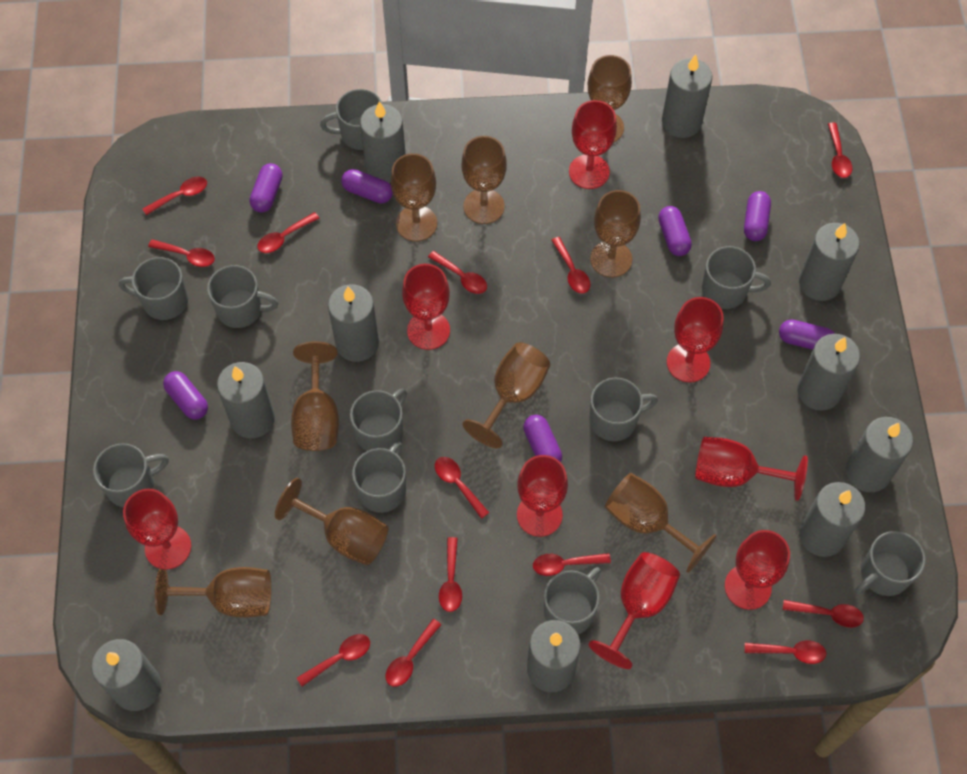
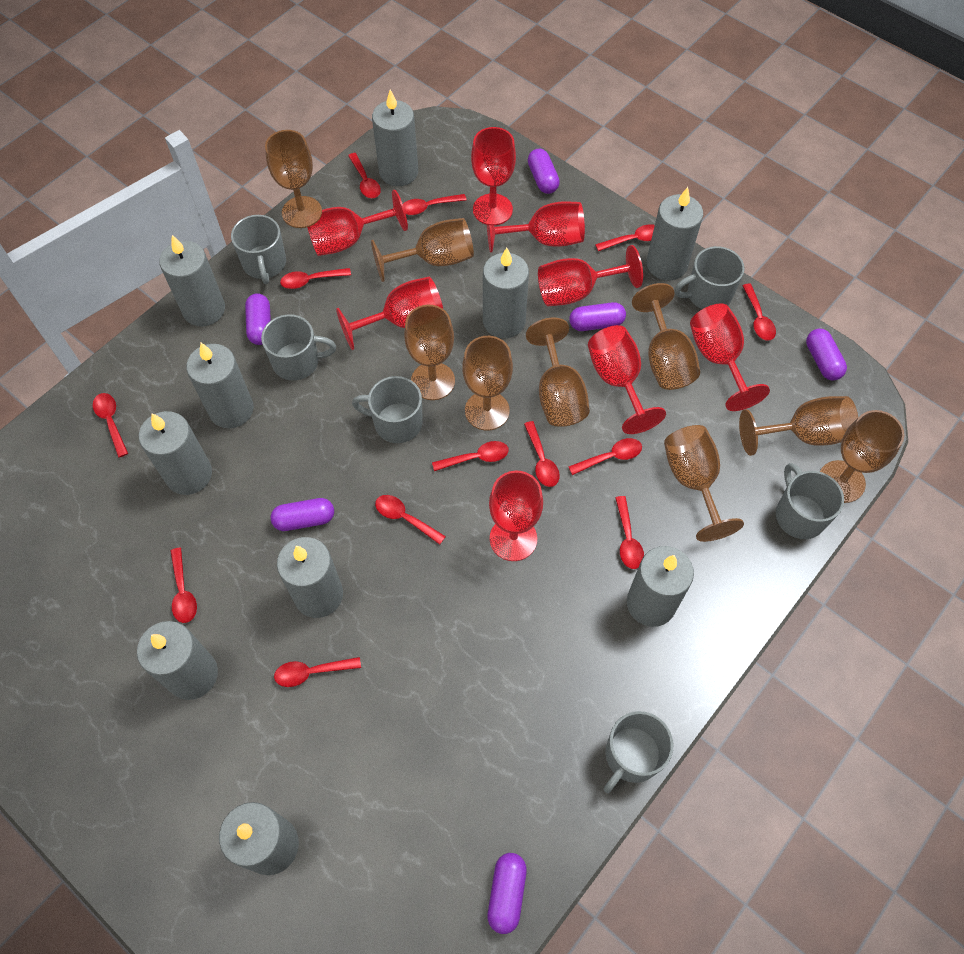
grey mug: 10 -> 6
purple capsule: 7 -> 6

